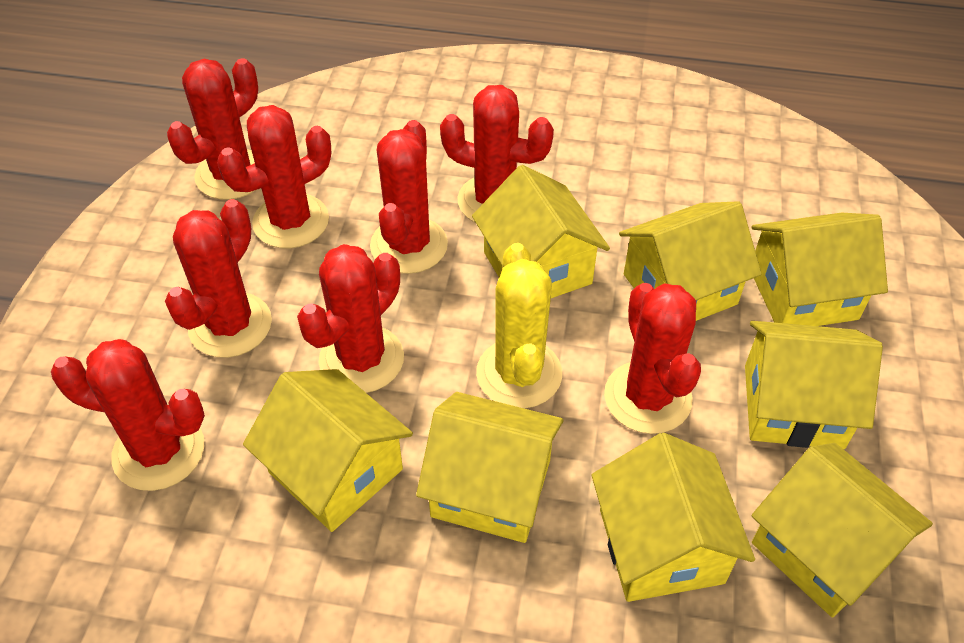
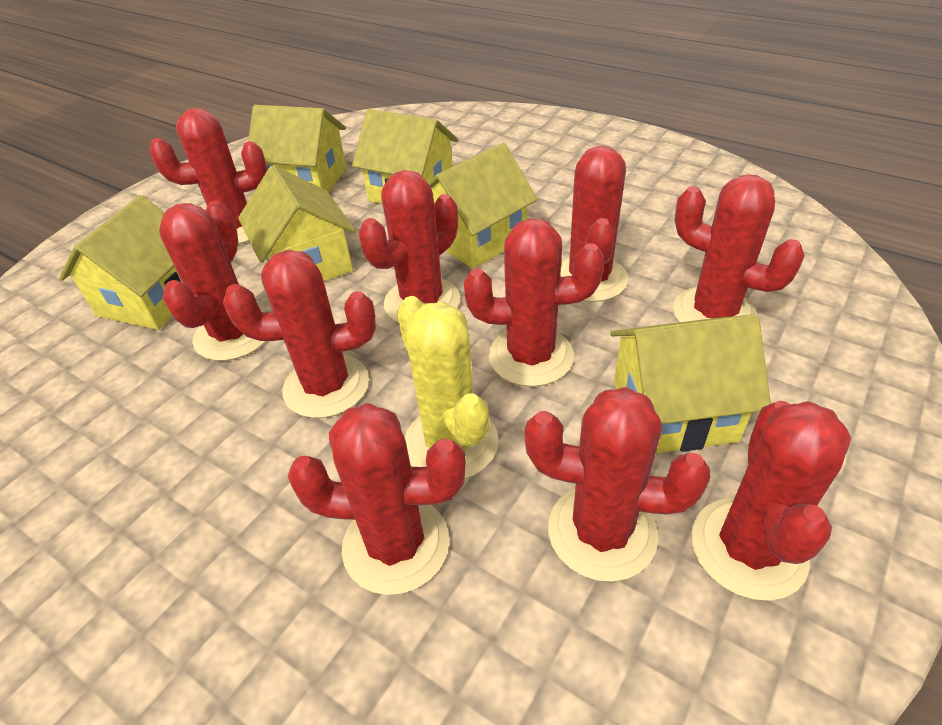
red cactus: 8 -> 10
yellow house: 8 -> 6

